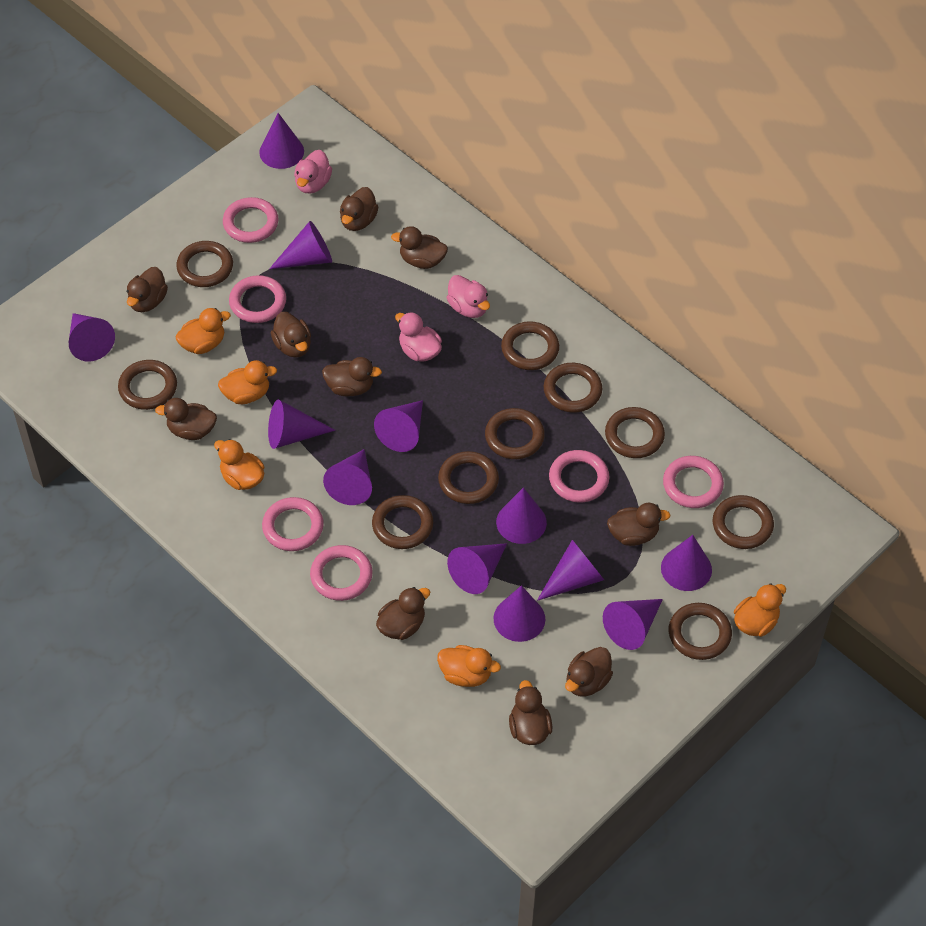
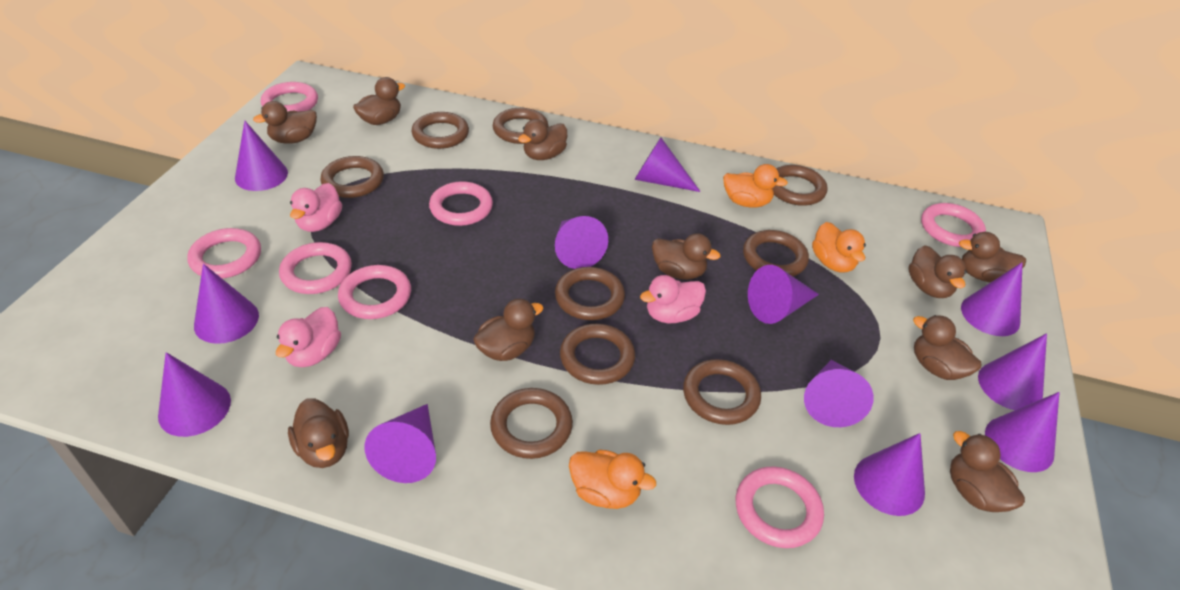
brown ring: 10 -> 9
orange duck: 5 -> 3
pink ring: 6 -> 7

